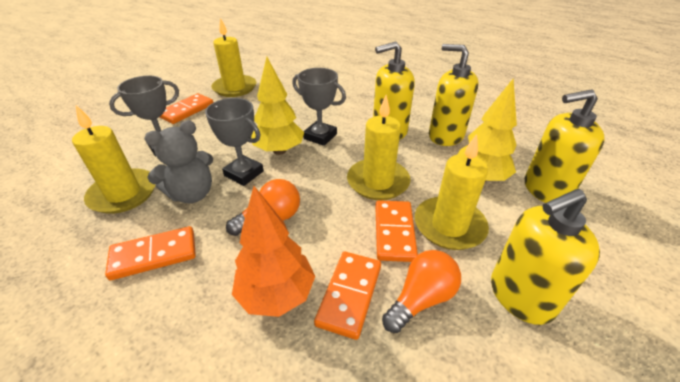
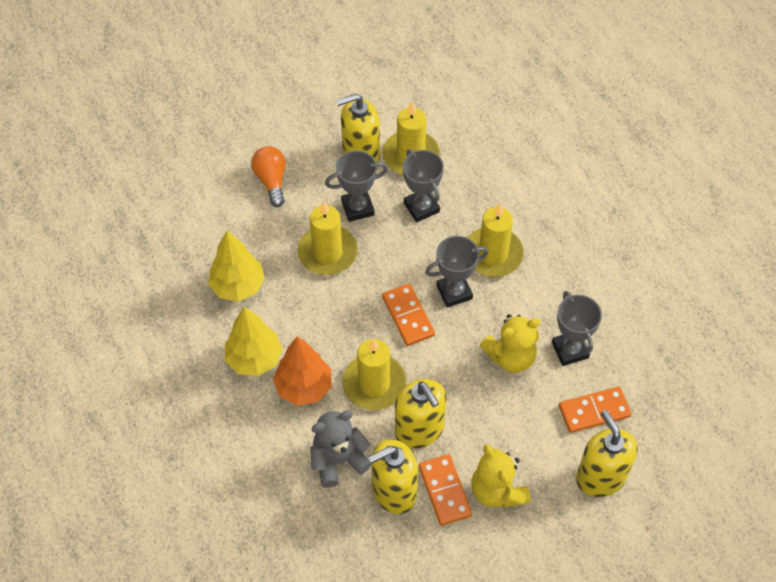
grey trophy: 3 -> 4
orange domino: 4 -> 3
orange light bulb: 2 -> 1
yellow teddy bear: 0 -> 2

